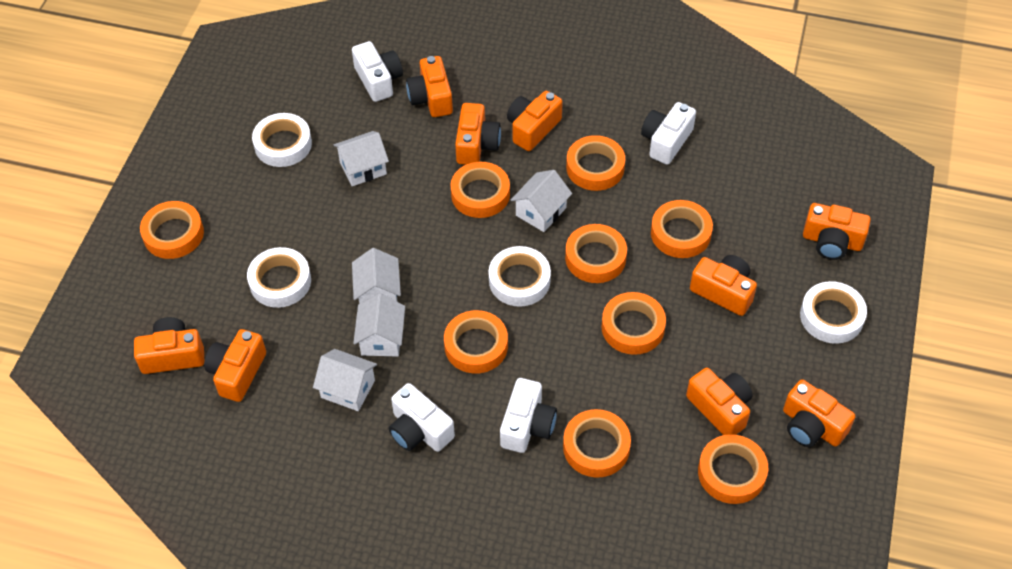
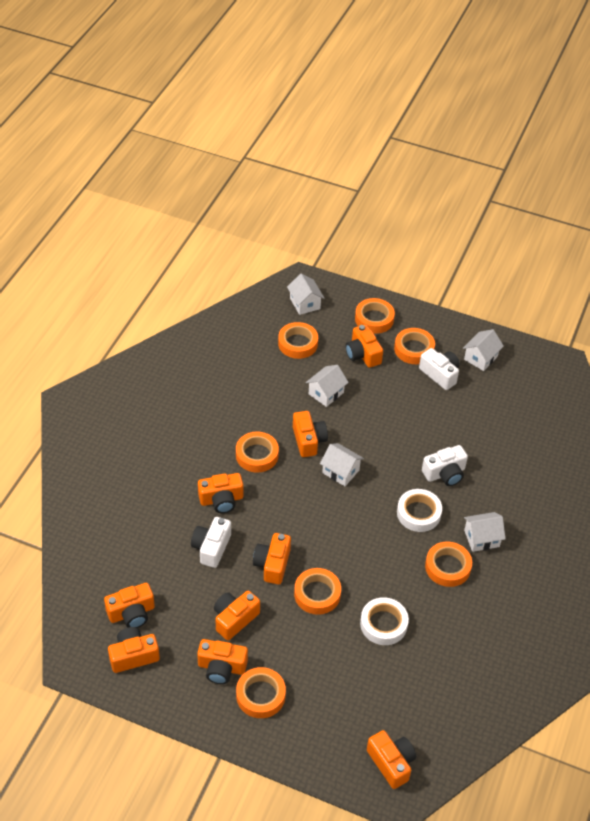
orange tape: 9 -> 7
white camera: 4 -> 3
white tape: 4 -> 2

